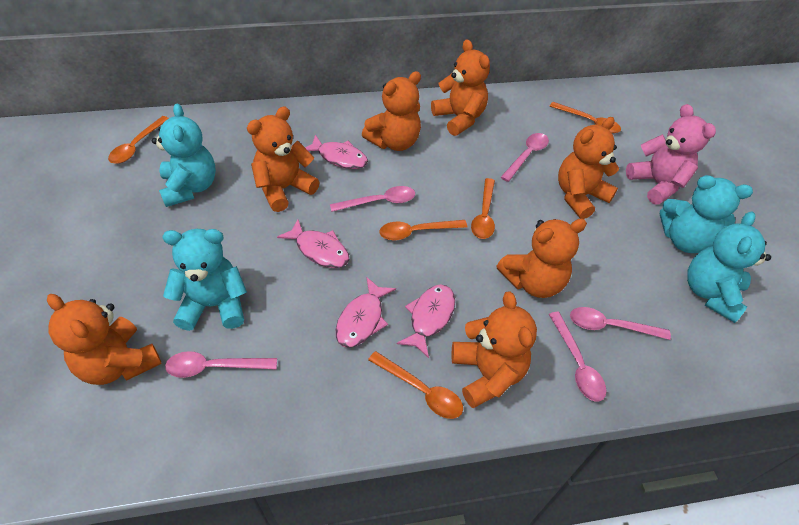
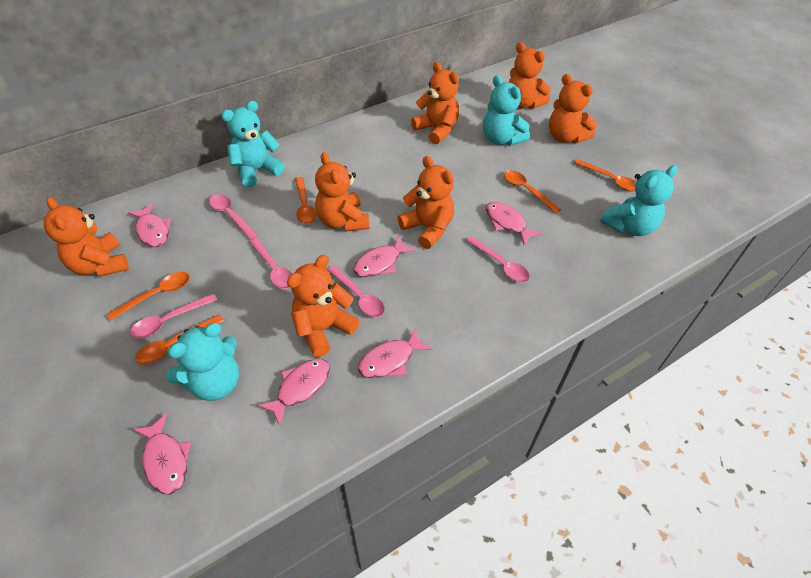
pink fish: 4 -> 6
pink teddy bear: 1 -> 0

